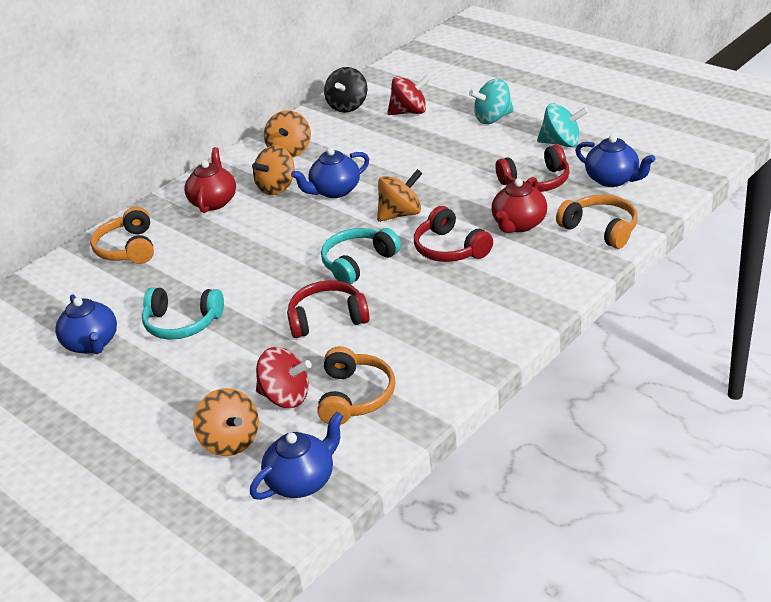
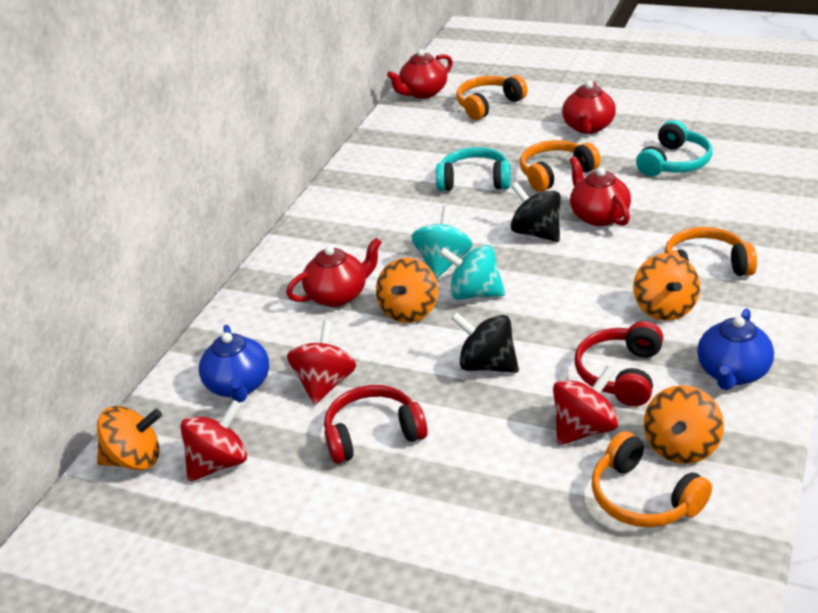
black spinning top: 1 -> 2
blue teapot: 4 -> 2
orange headphones: 3 -> 4
red headphones: 3 -> 2
red spinning top: 2 -> 3
red teapot: 2 -> 4

